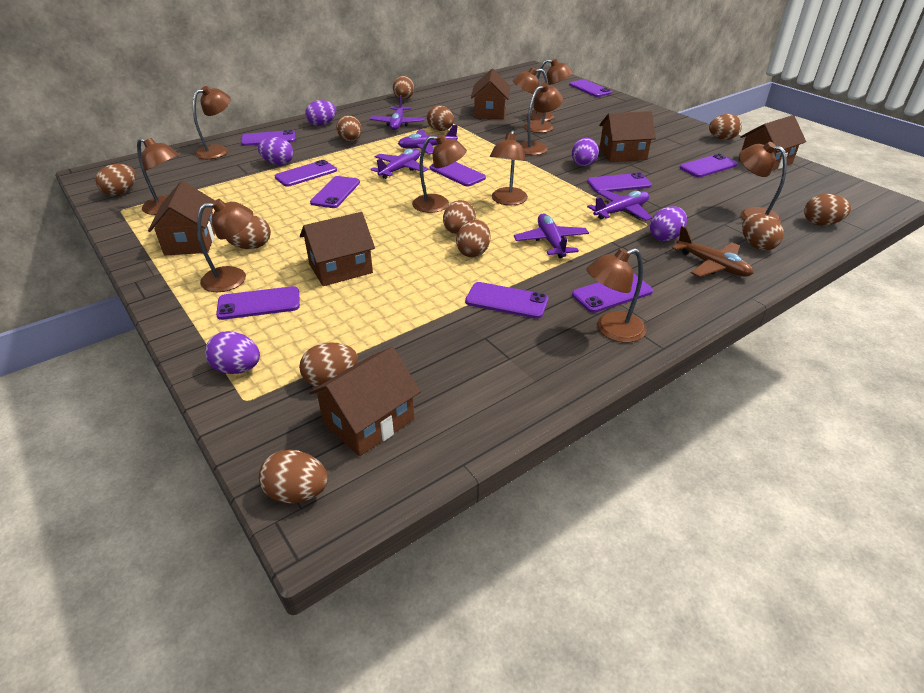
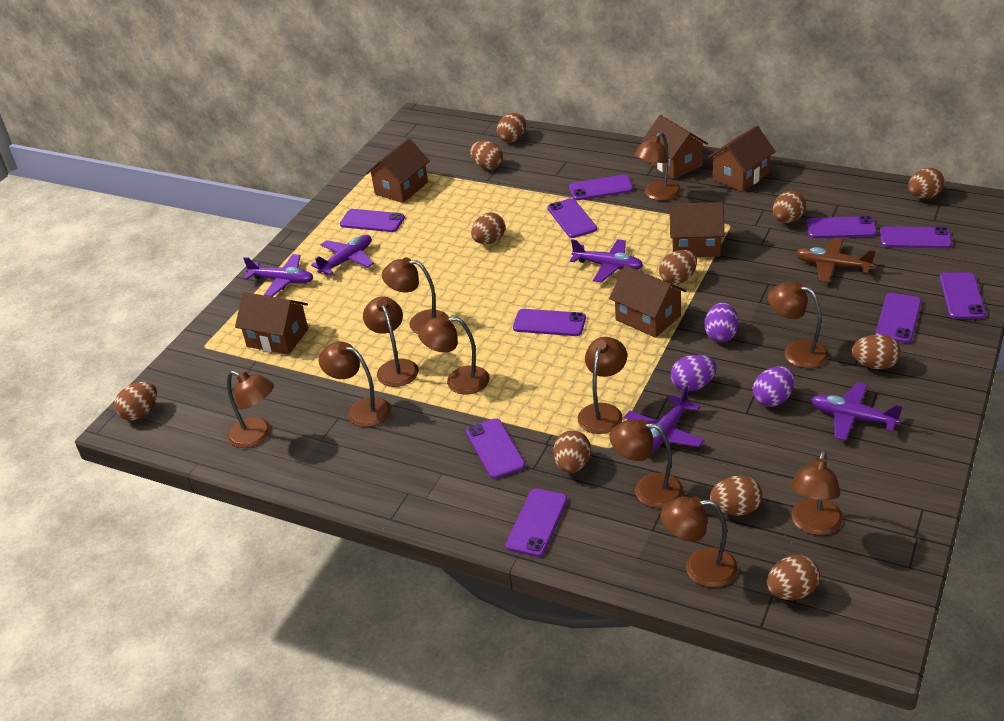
brown egg: 12 -> 11
brown lamp: 10 -> 11
purple egg: 5 -> 3

